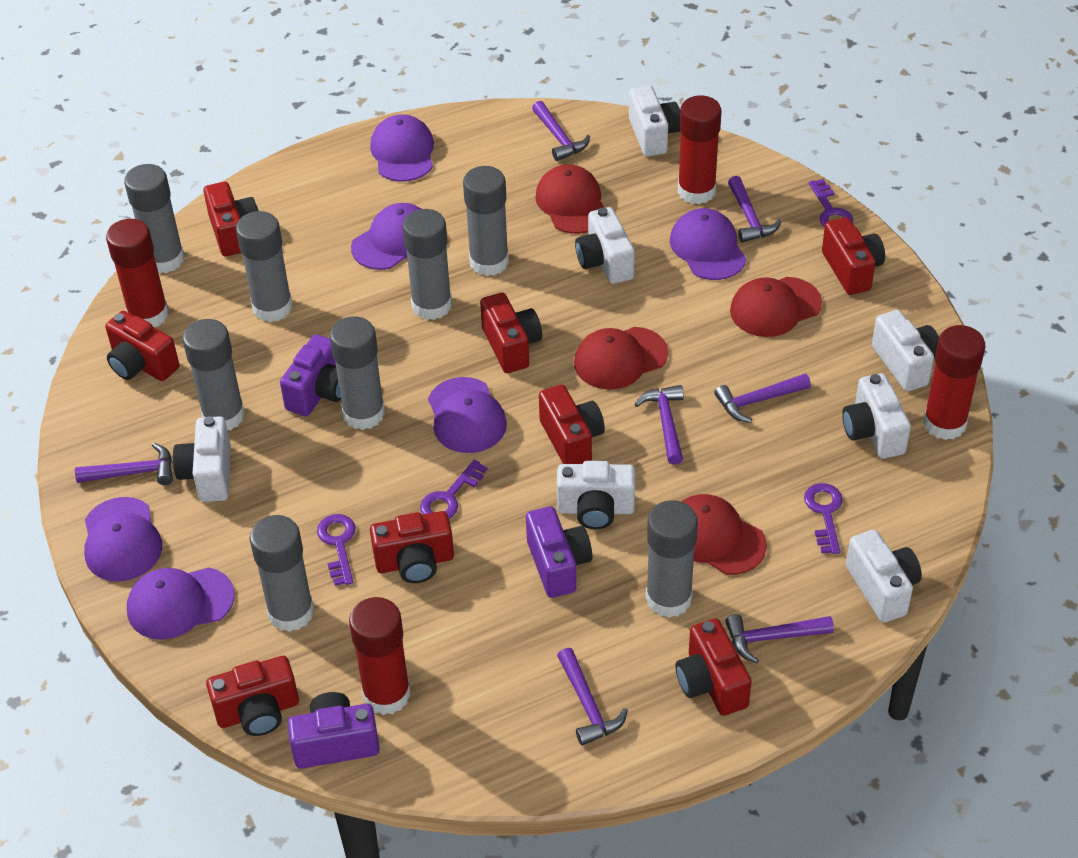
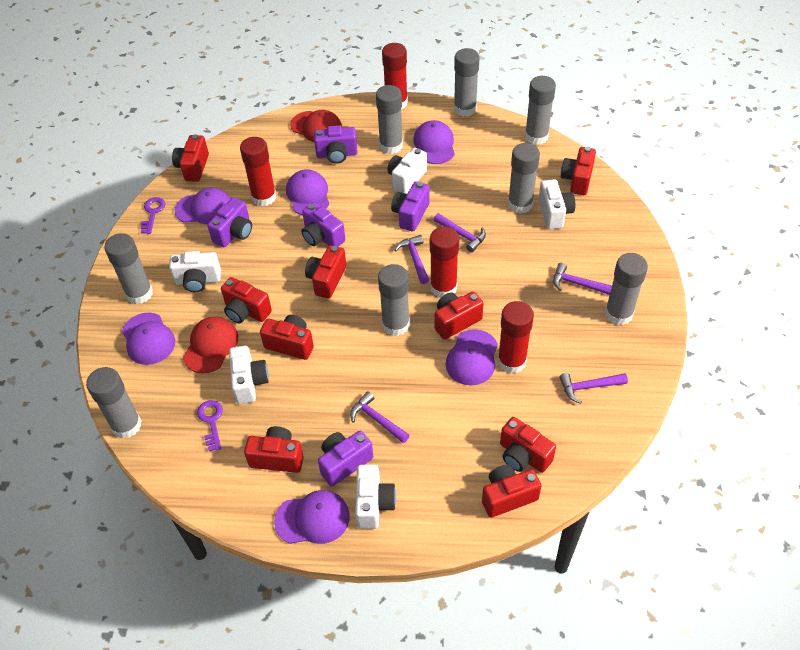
purple camera: 3 -> 5
purple hammer: 7 -> 5
purple key: 4 -> 2
red camera: 8 -> 9
red cap: 4 -> 2
white camera: 7 -> 5

